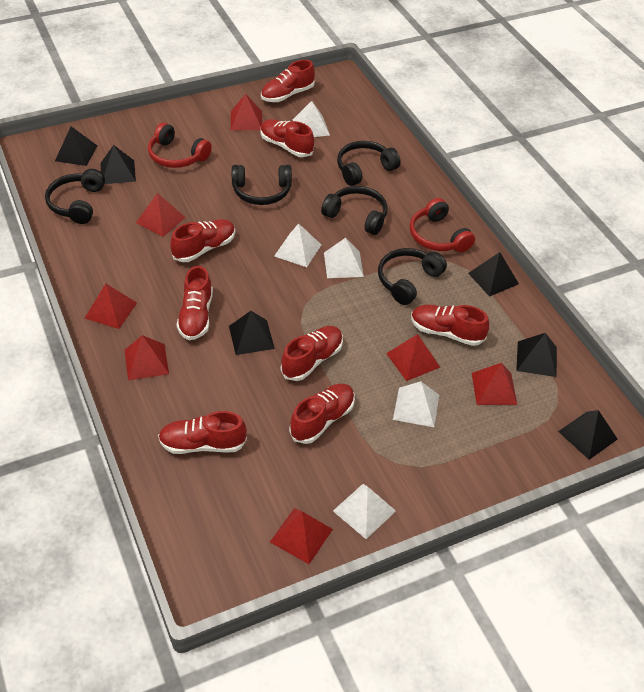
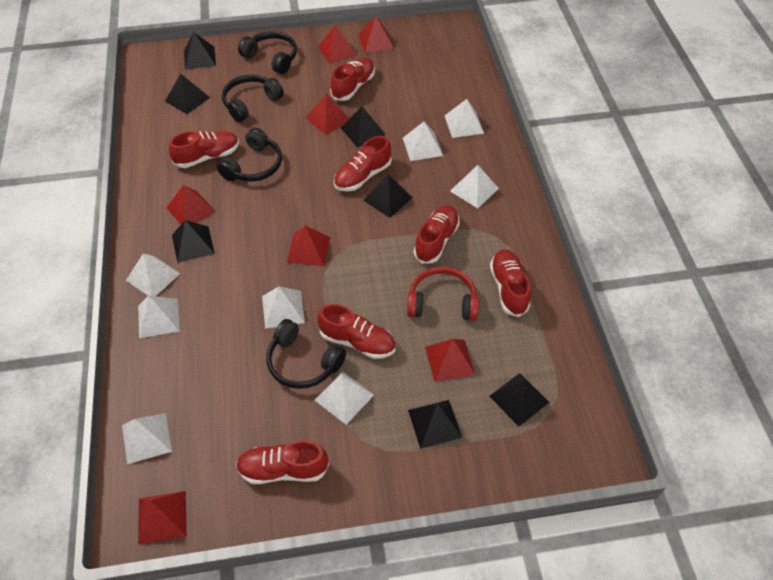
black headphones: 5 -> 4
black pyramid: 6 -> 7
red headphones: 2 -> 1
red shoe: 8 -> 7
white pyramid: 5 -> 8

